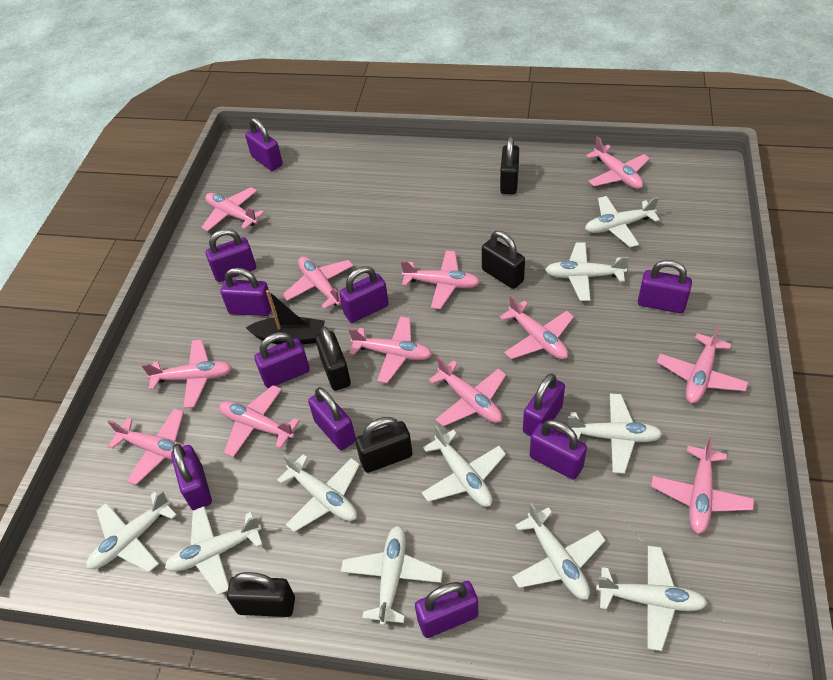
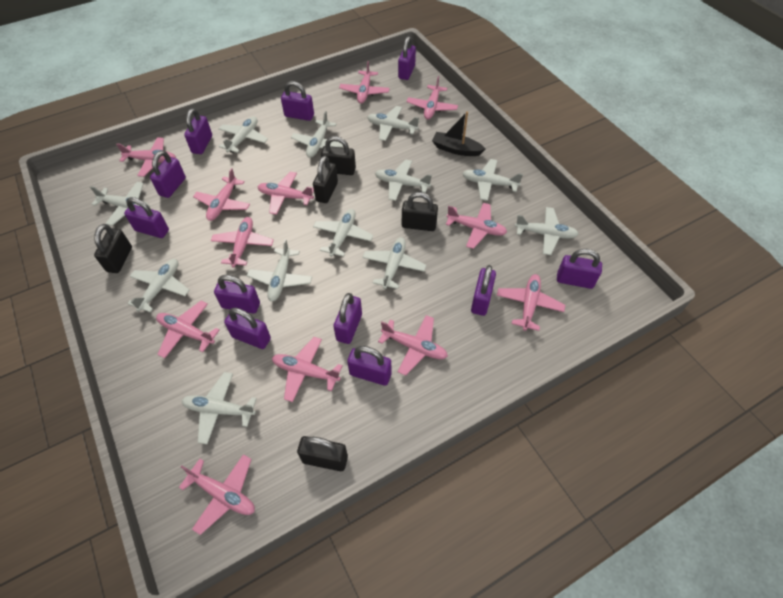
white plane: 10 -> 12

